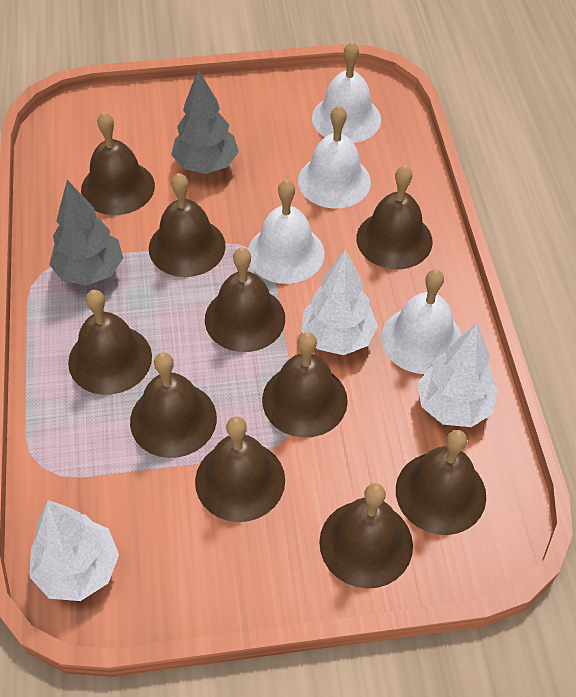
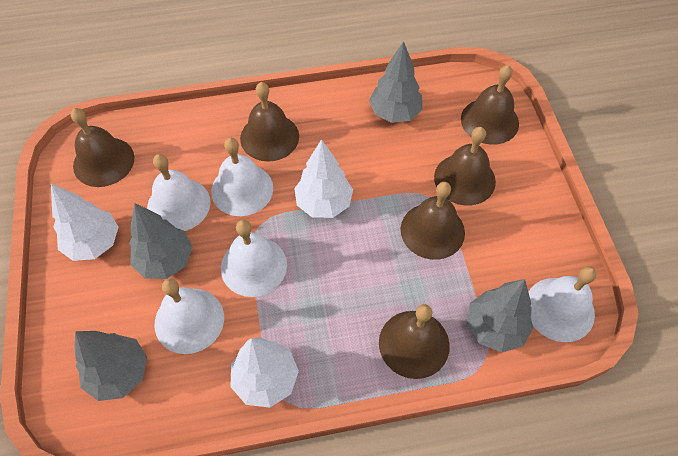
brown bell: 10 -> 6
grey tree: 2 -> 4
white bell: 4 -> 5

